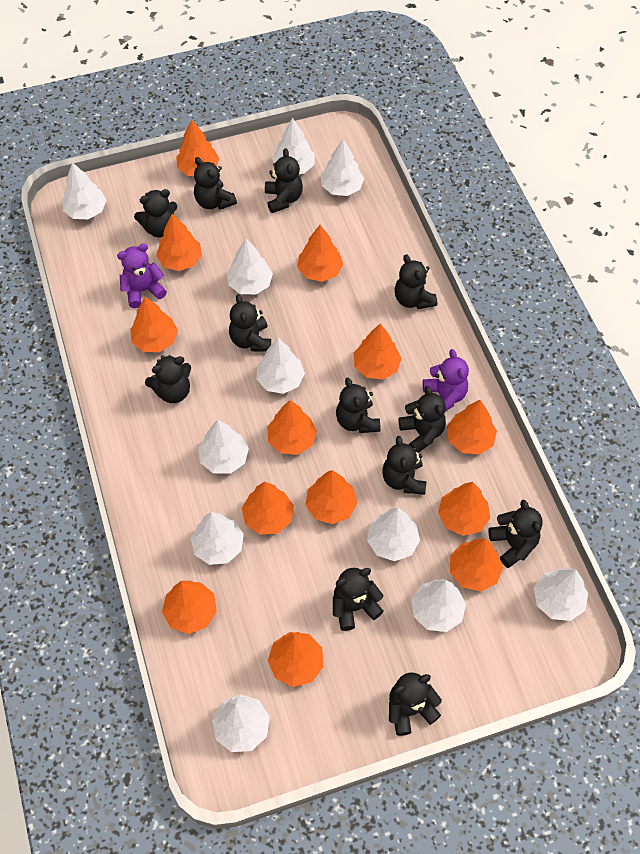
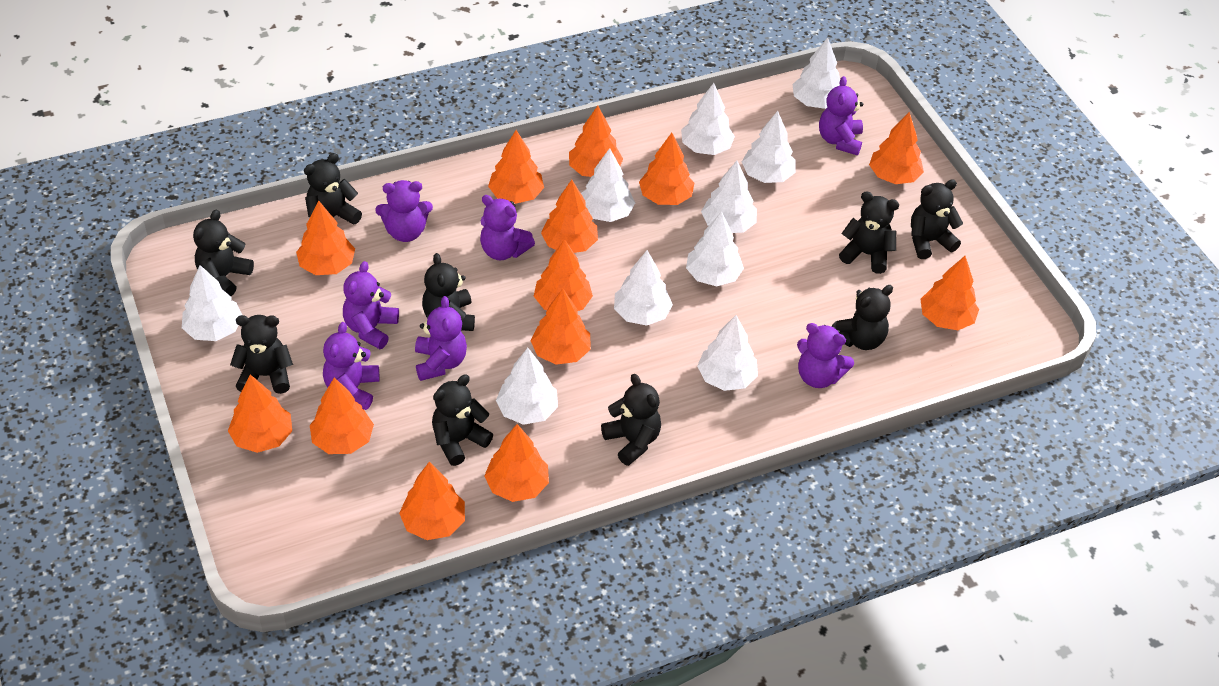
black teddy bear: 12 -> 9
purple teddy bear: 2 -> 7
white tree: 11 -> 10

